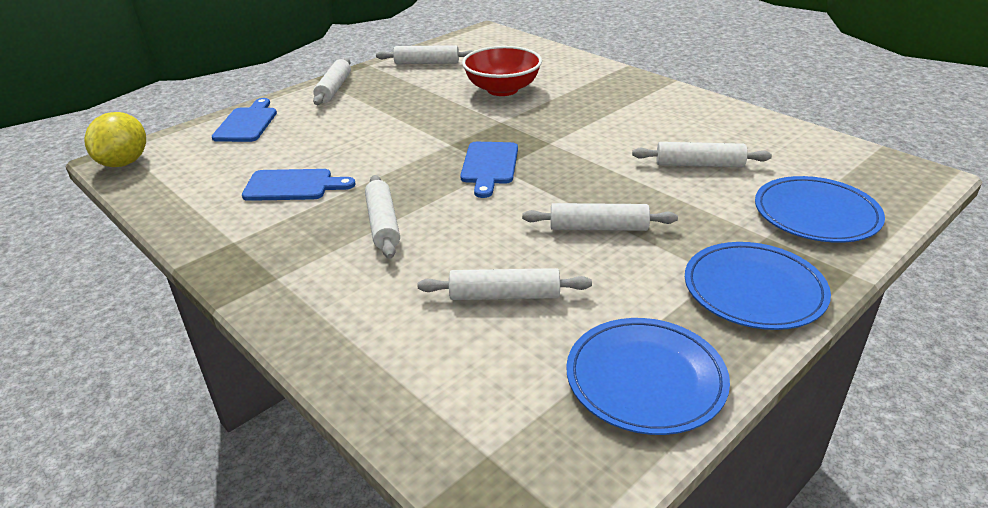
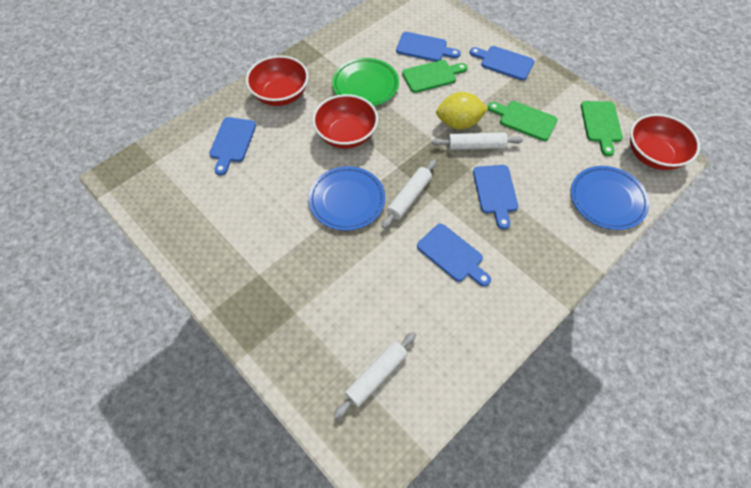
blue cutting board: 3 -> 5
blue plate: 3 -> 2
green cutting board: 0 -> 3
green plate: 0 -> 1
red bowl: 1 -> 3
white rolling pin: 6 -> 3

